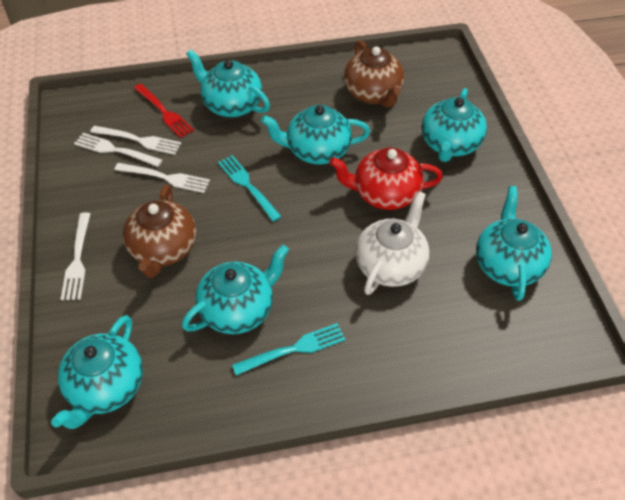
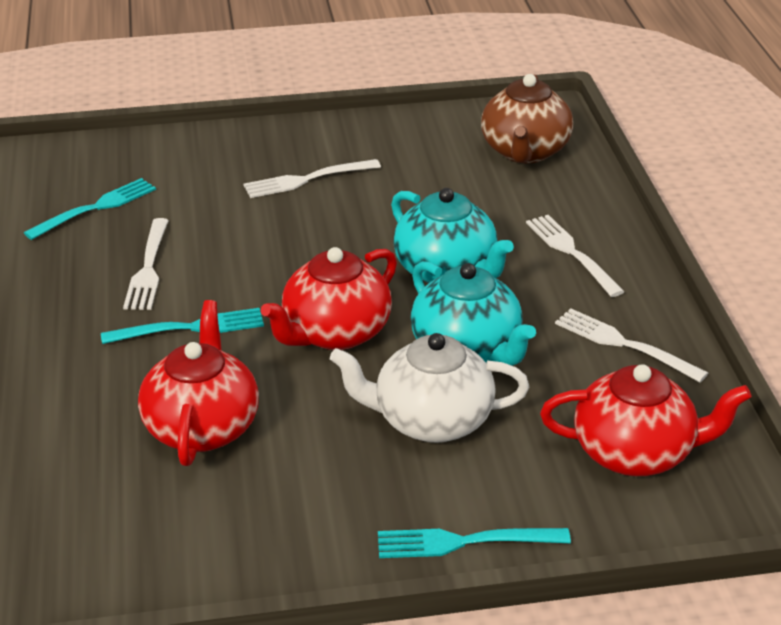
brown teapot: 2 -> 1
red fork: 1 -> 0
red teapot: 1 -> 3
turquoise fork: 2 -> 3
turquoise teapot: 6 -> 2

